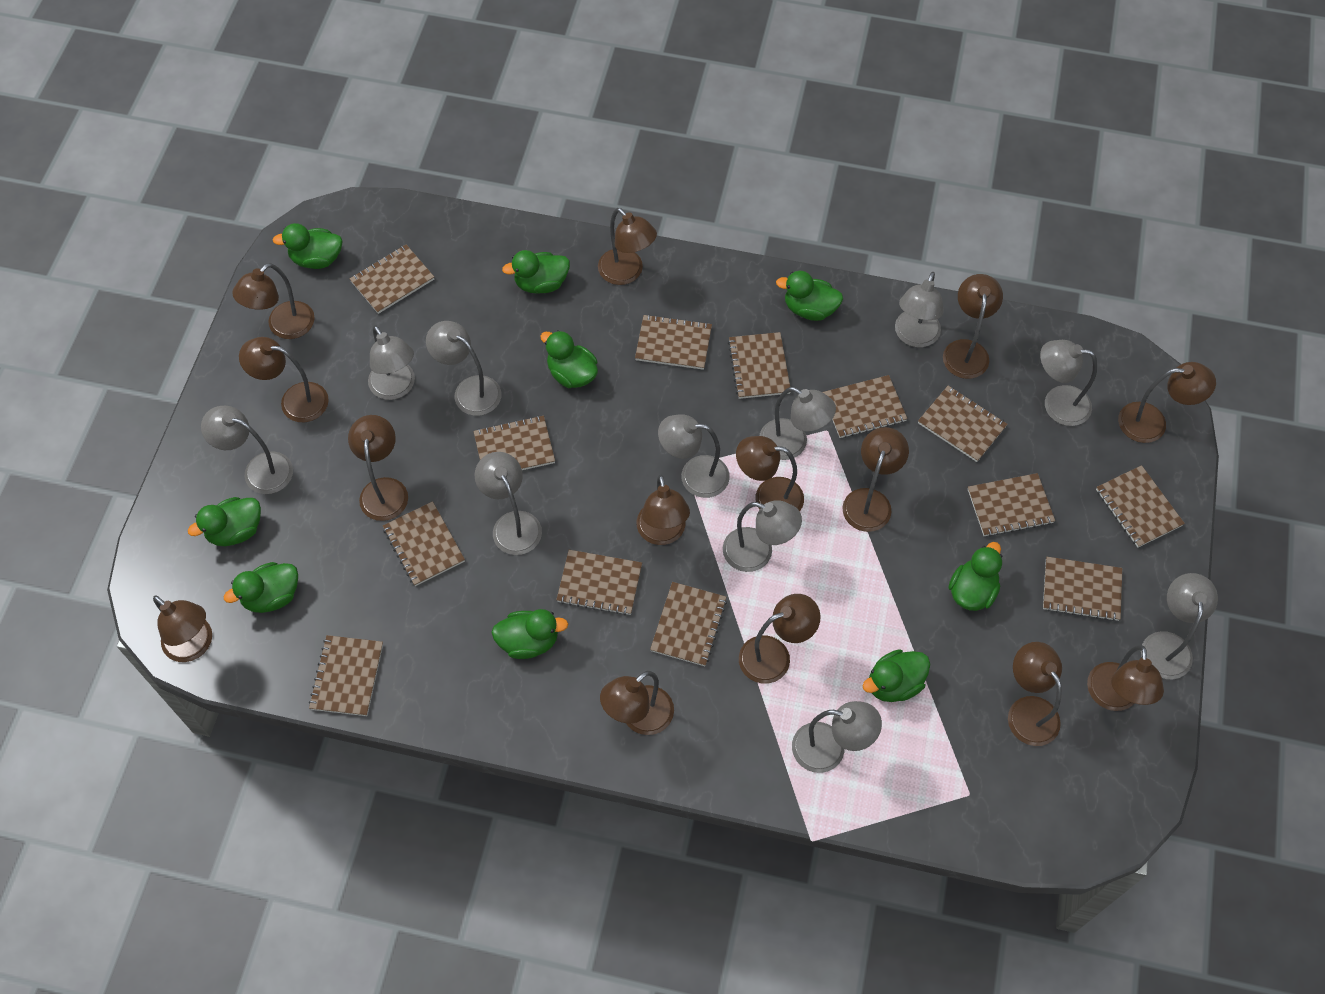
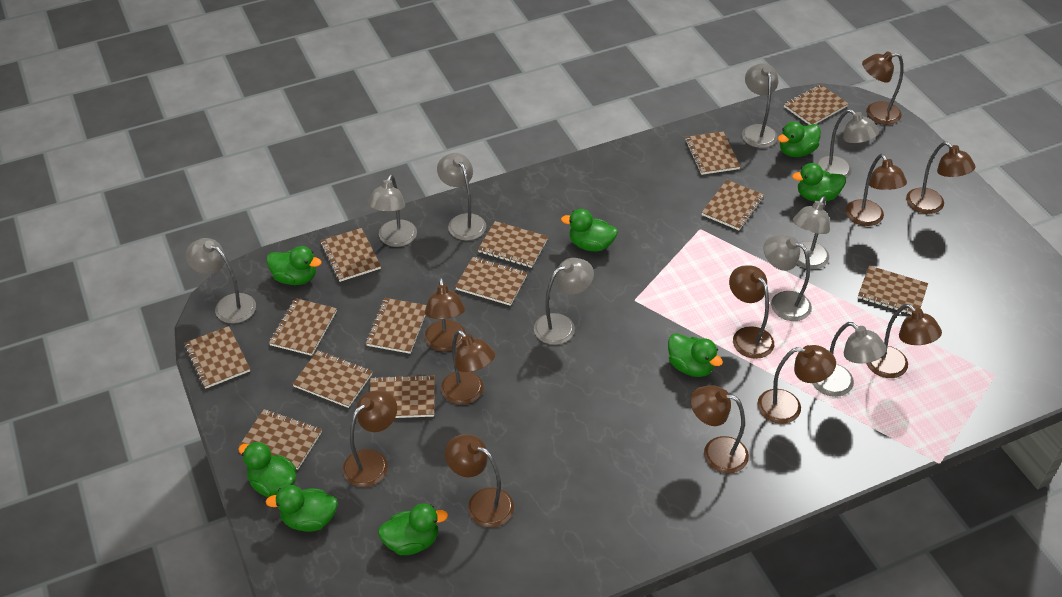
brown lamp: 14 -> 11
green duck: 9 -> 8
grey lamp: 11 -> 9

